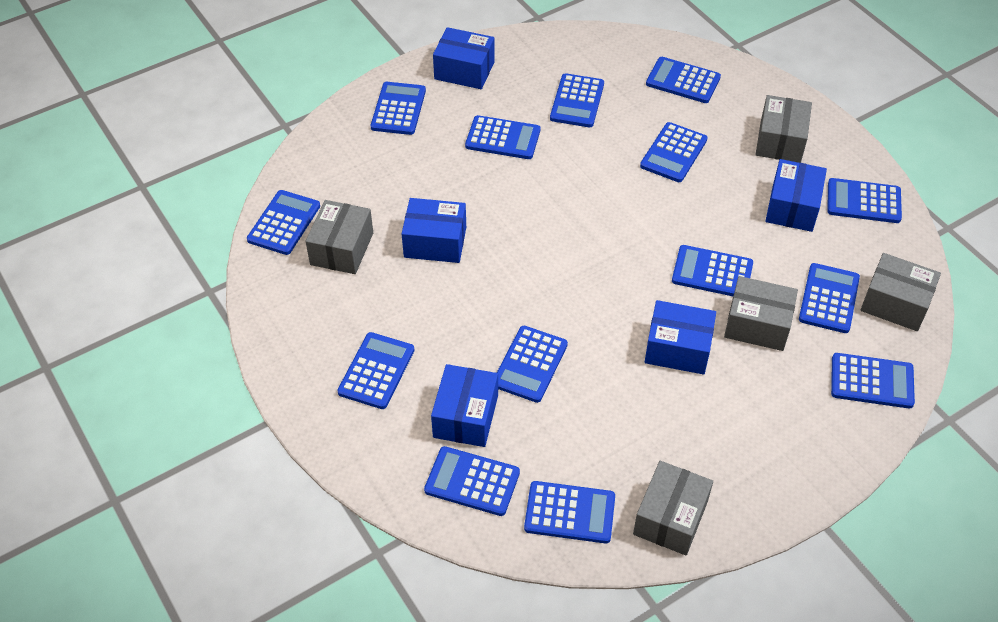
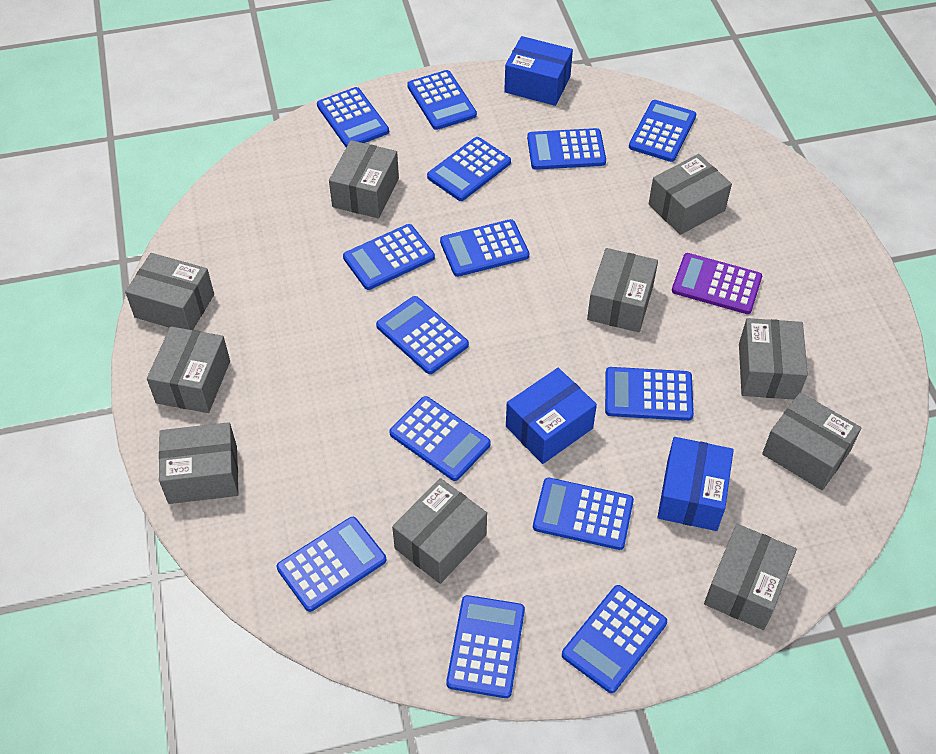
blue box: 5 -> 3
grey box: 5 -> 10
purple calculator: 0 -> 1

